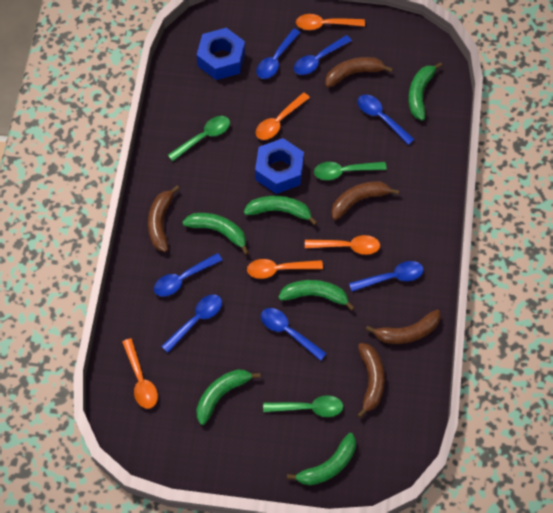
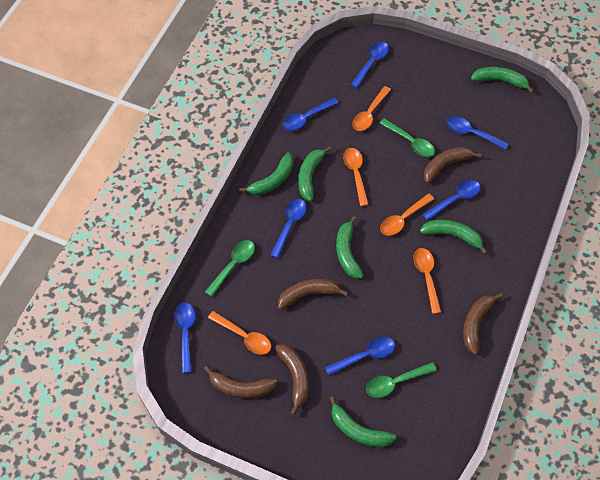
blue nut: 2 -> 0

